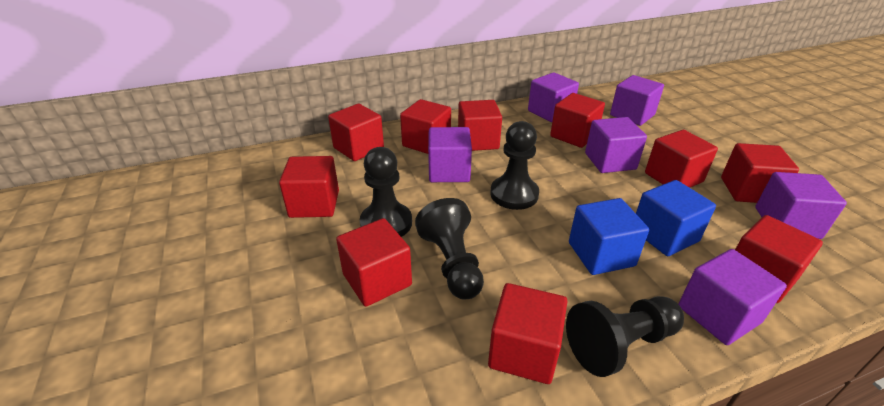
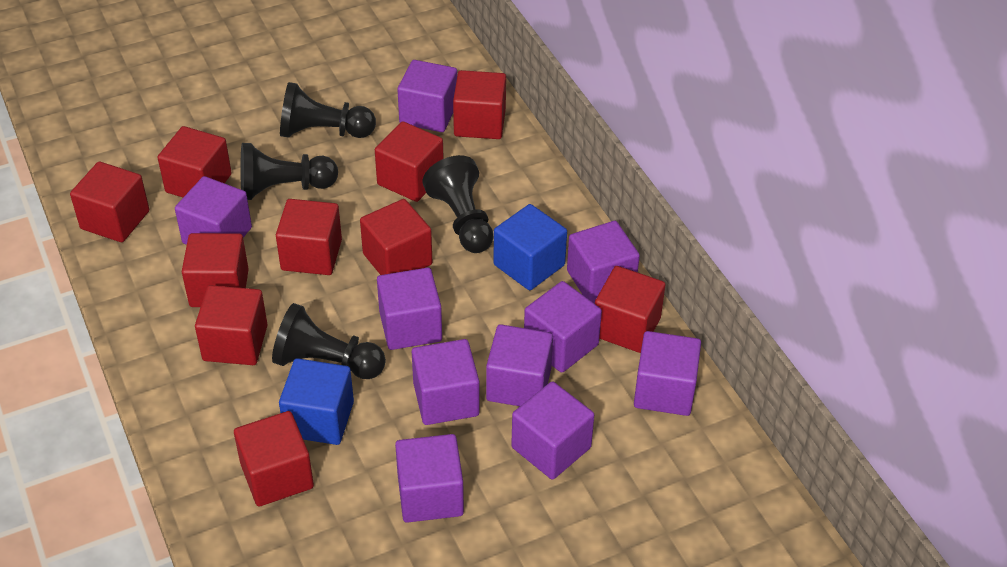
purple cube: 6 -> 10

